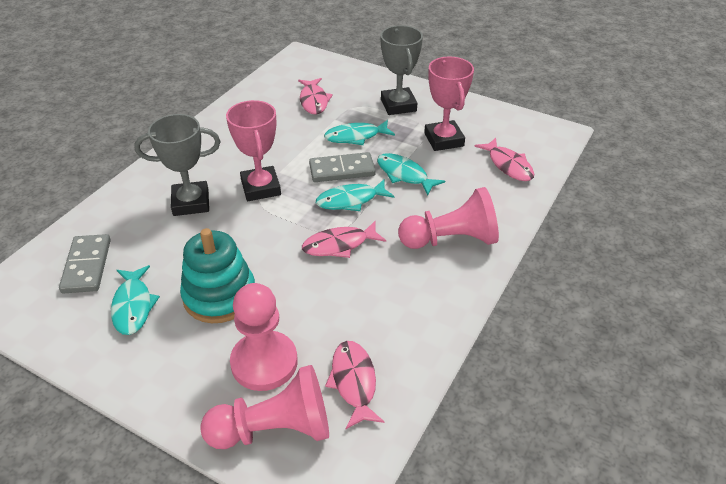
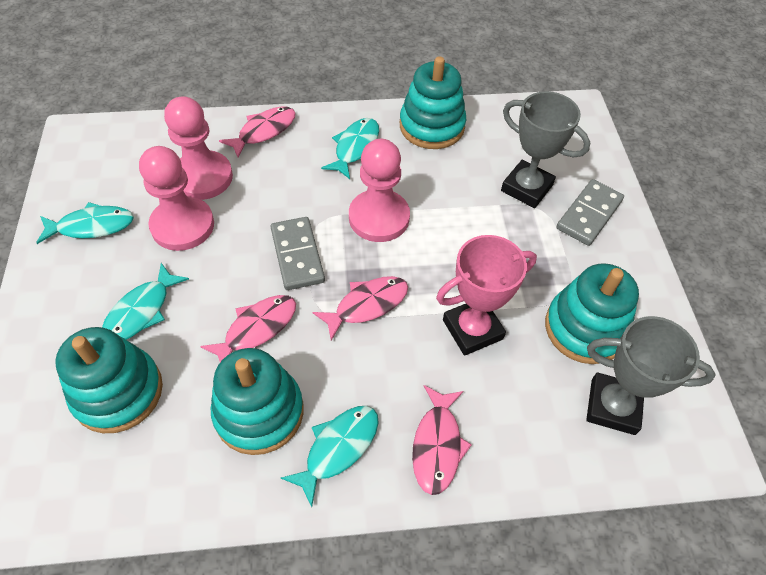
pink trophy: 2 -> 1
turquoise stacking toy: 1 -> 4

